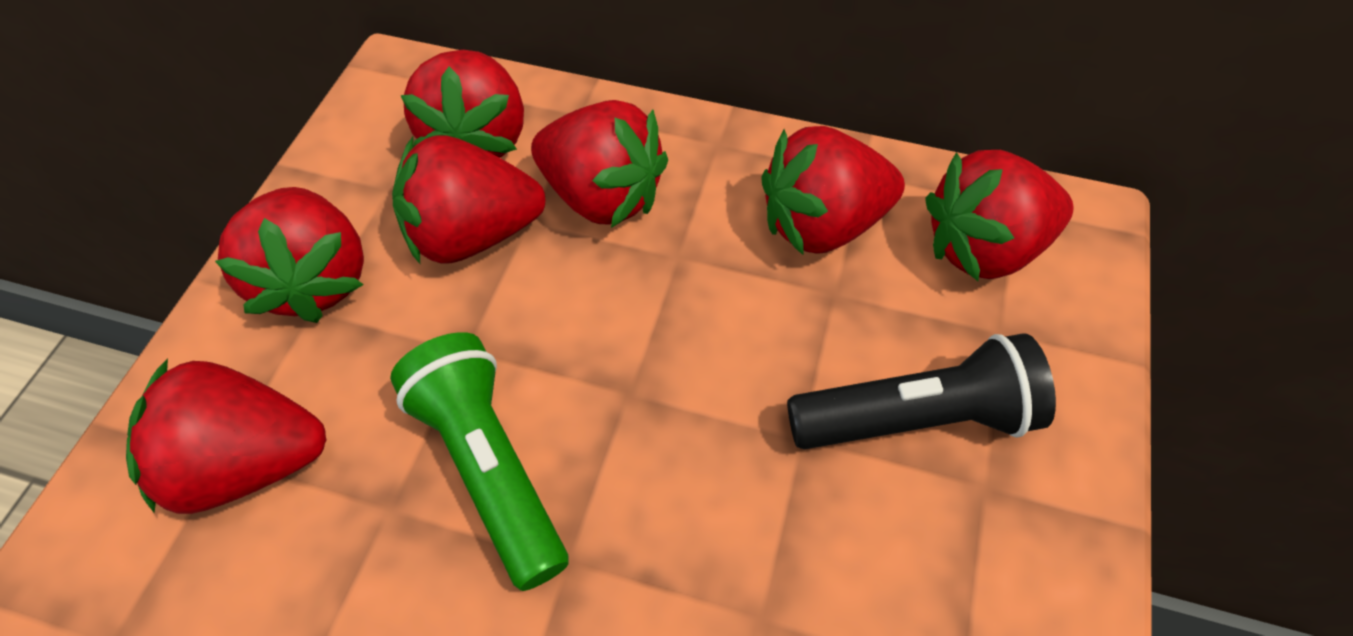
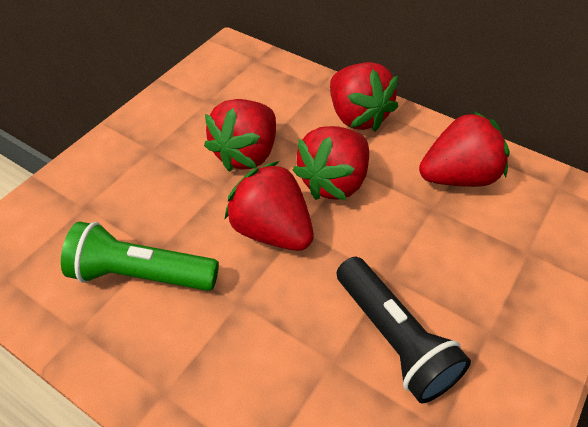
red strawberry: 7 -> 5

